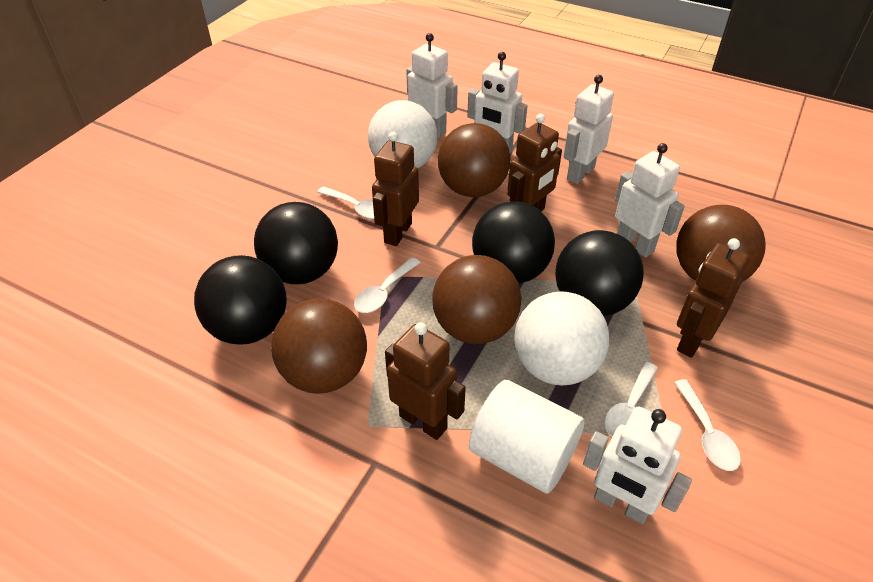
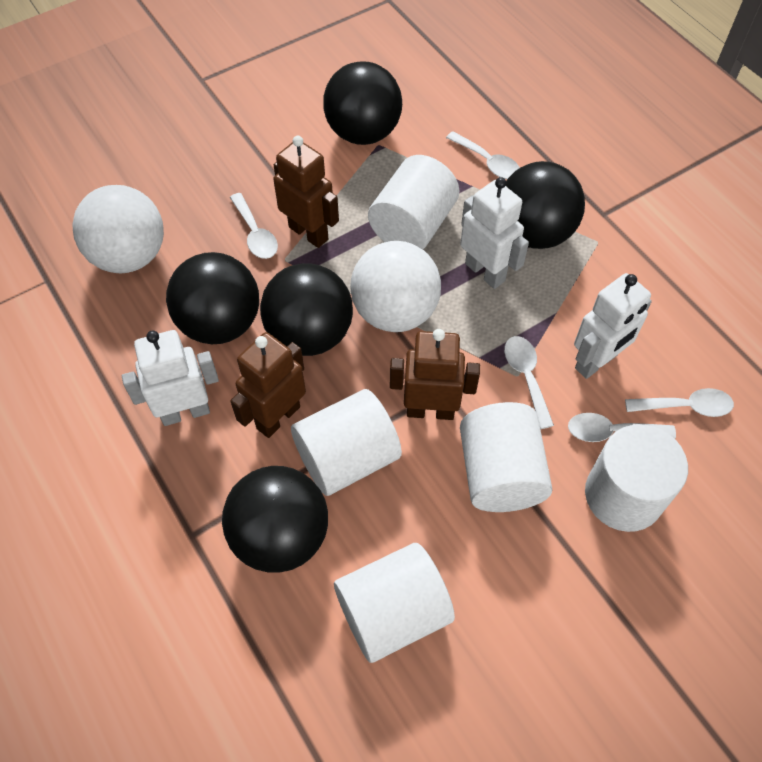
black ball: 4 -> 5
brown ball: 4 -> 0
brown robot: 4 -> 3
white cylinder: 1 -> 5
white robot: 5 -> 3
white spoon: 4 -> 5

